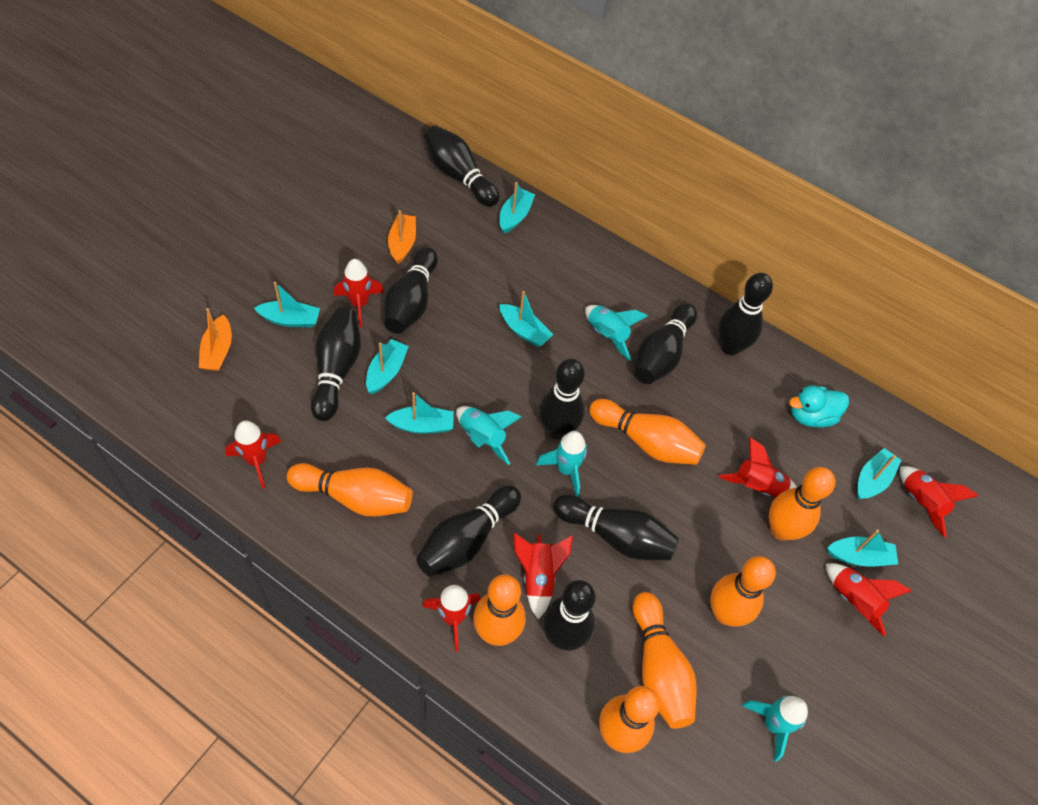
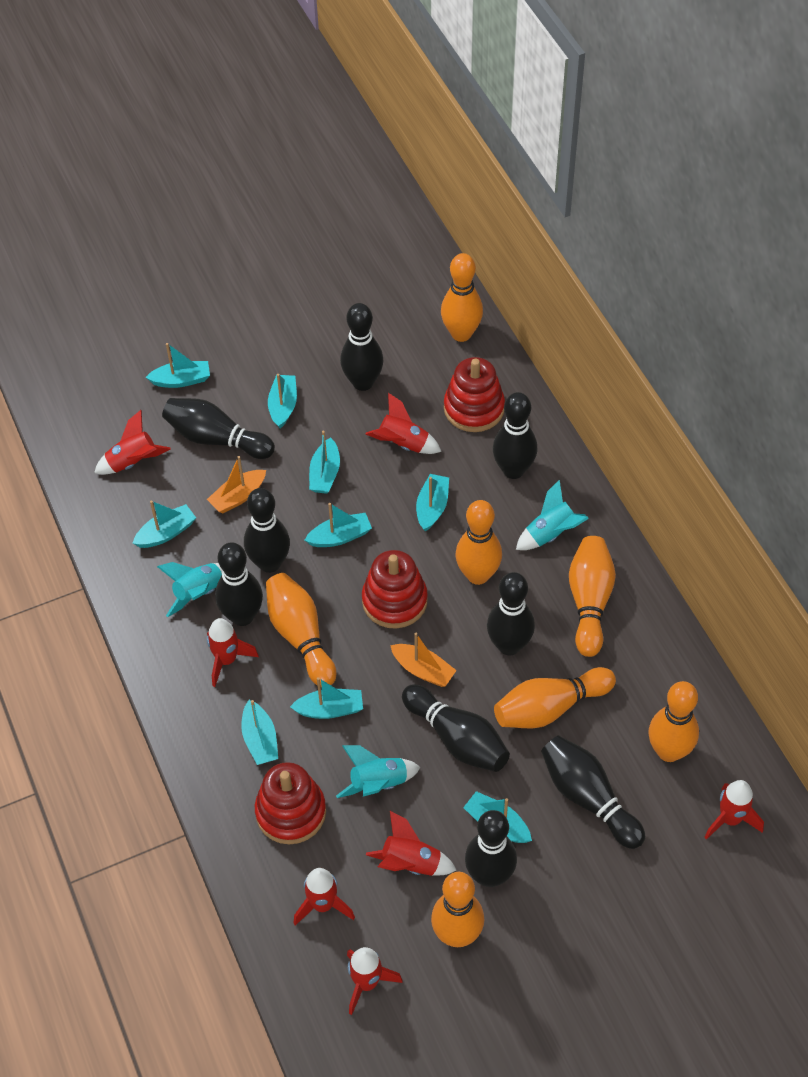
red stacking toy: 0 -> 3
turquoise boat: 7 -> 9
turquoise duck: 1 -> 0
turquoise rocket: 4 -> 3

